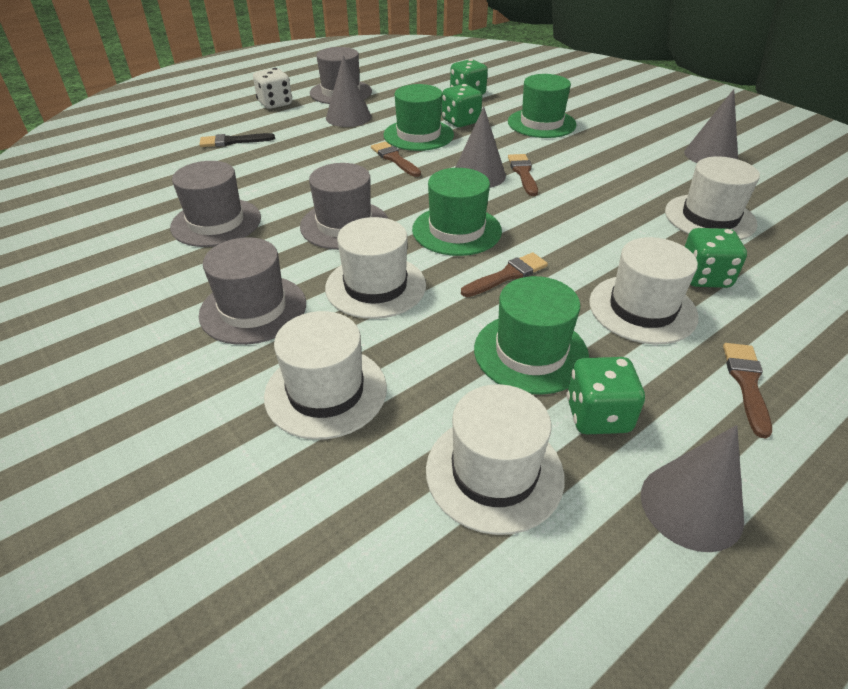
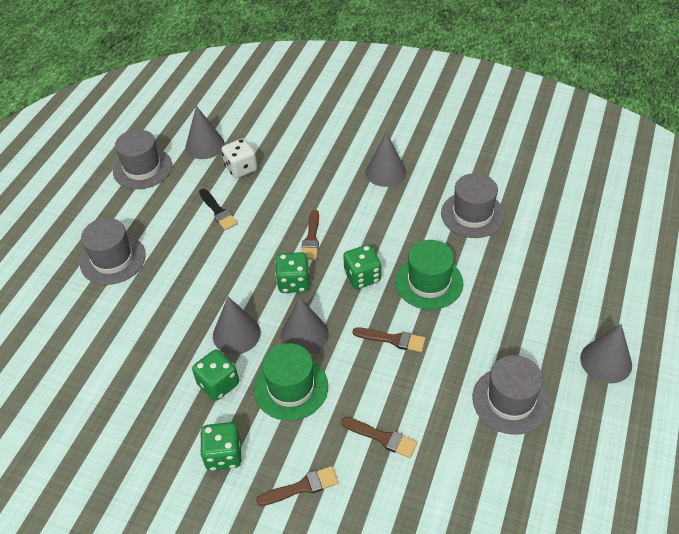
green hat: 4 -> 2
grey cone: 4 -> 5
white hat: 5 -> 0

